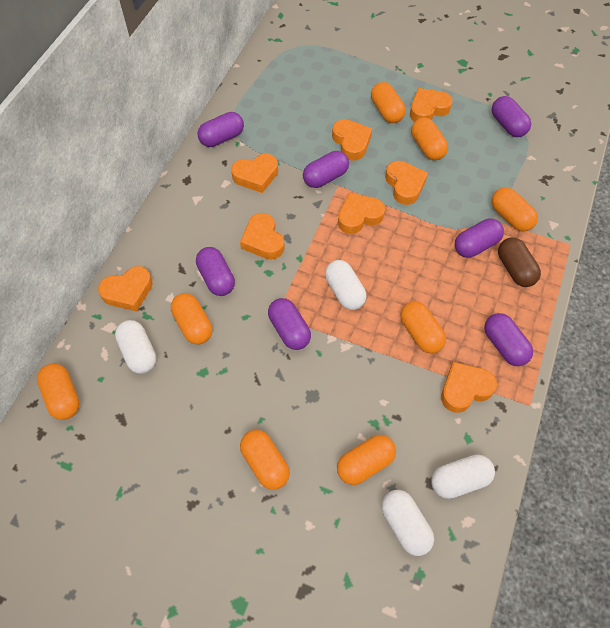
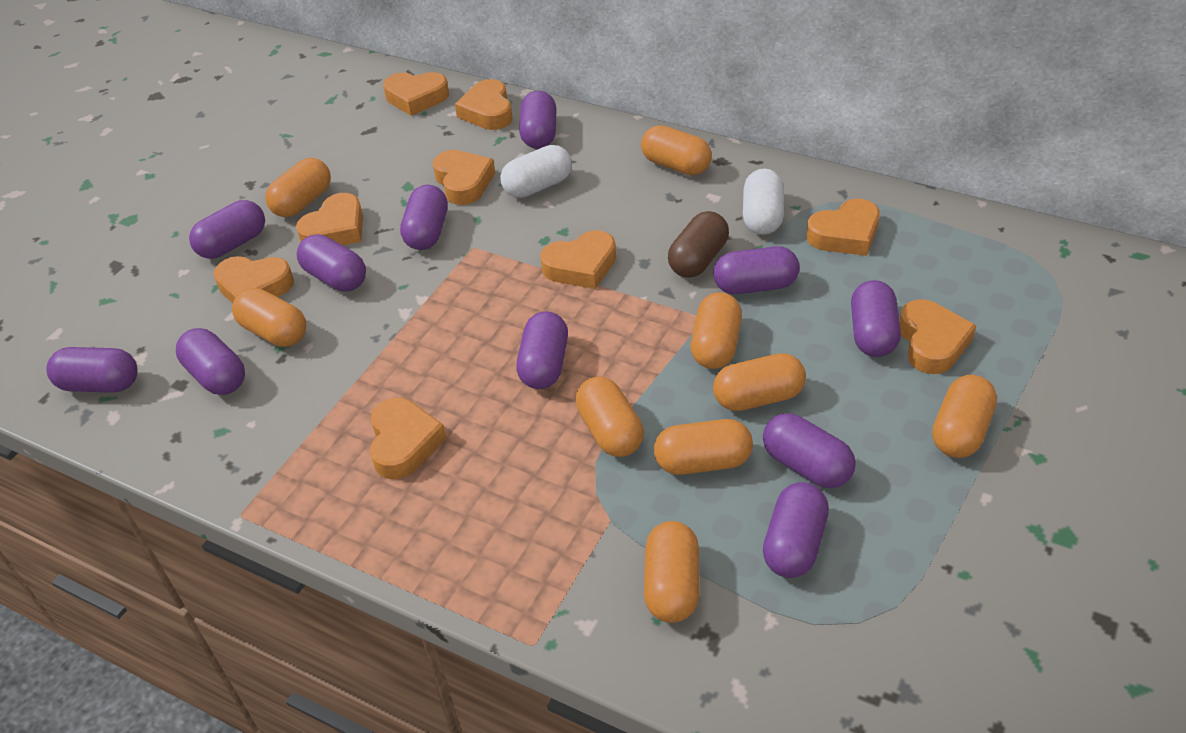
orange capsule: 8 -> 9
orange heart: 8 -> 9
purple capsule: 7 -> 11
white capsule: 4 -> 2

